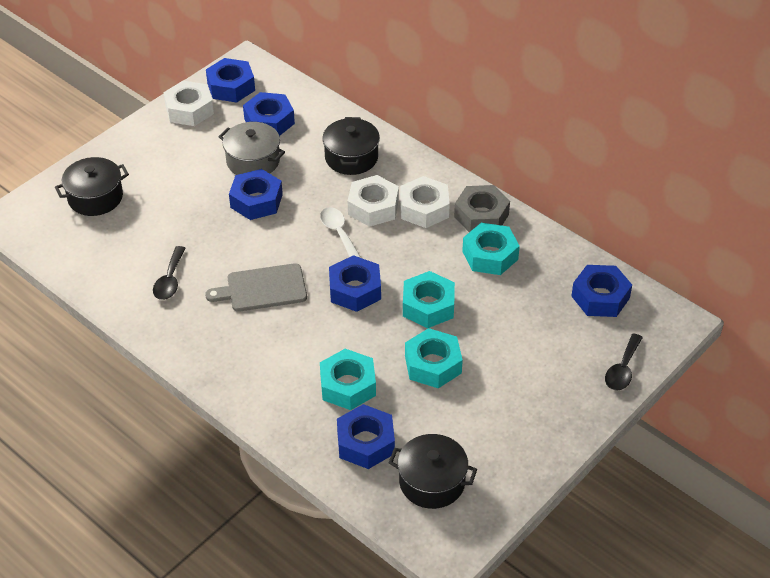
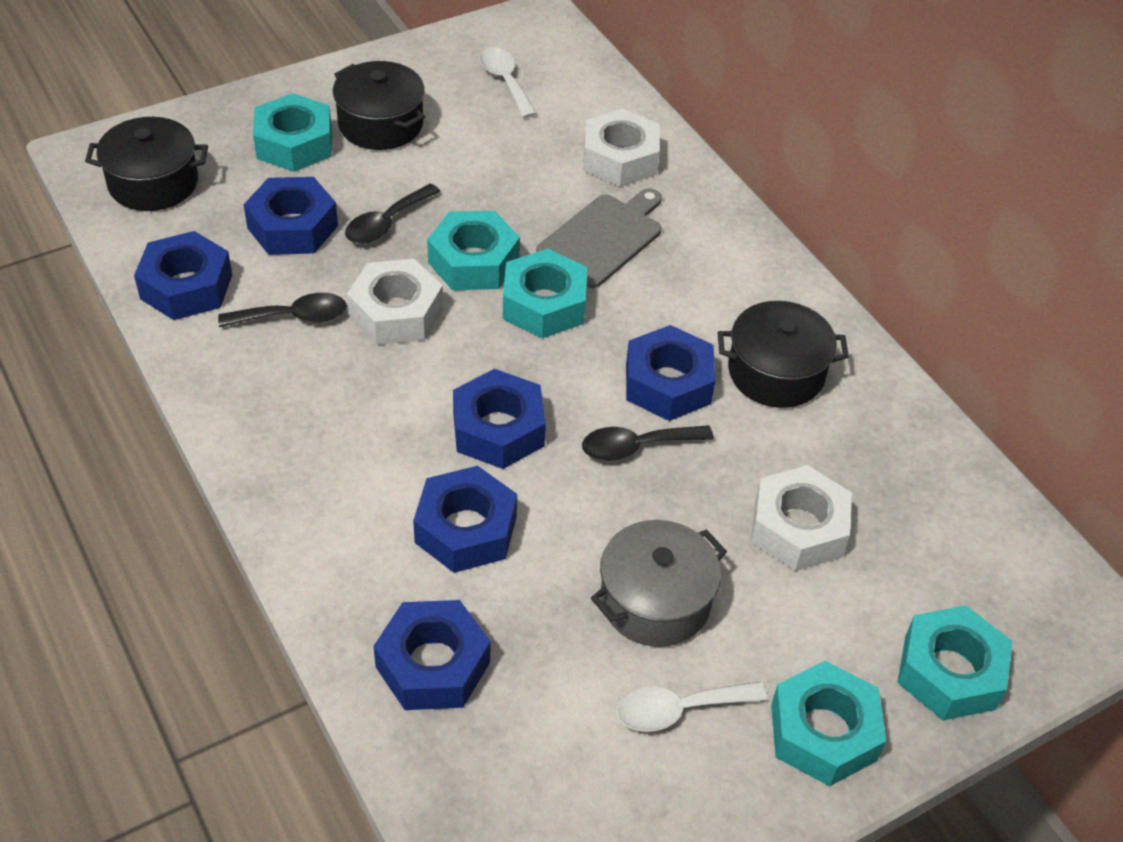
black spoon: 2 -> 3
grey nut: 1 -> 0
turquoise nut: 4 -> 5
white spoon: 1 -> 2

